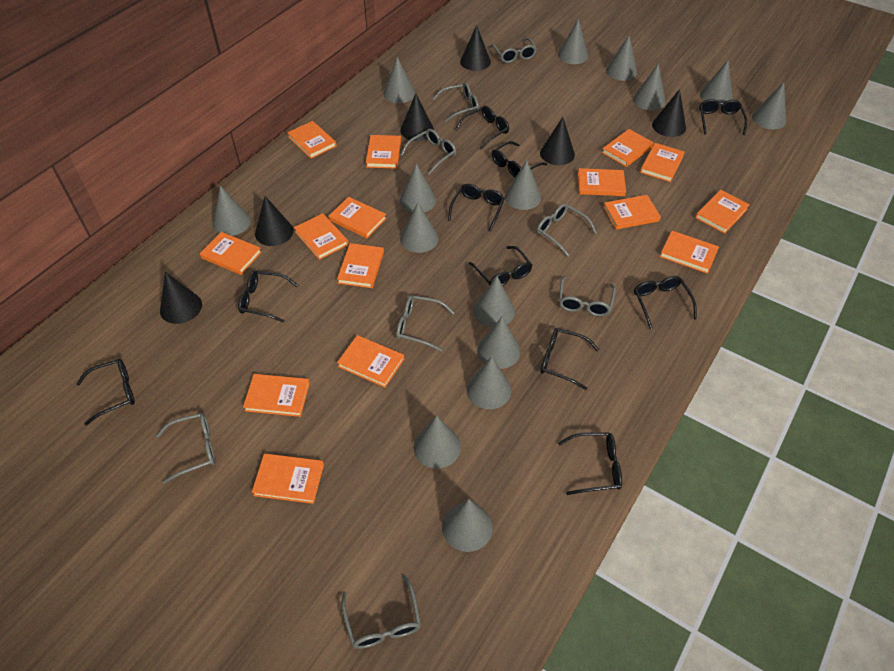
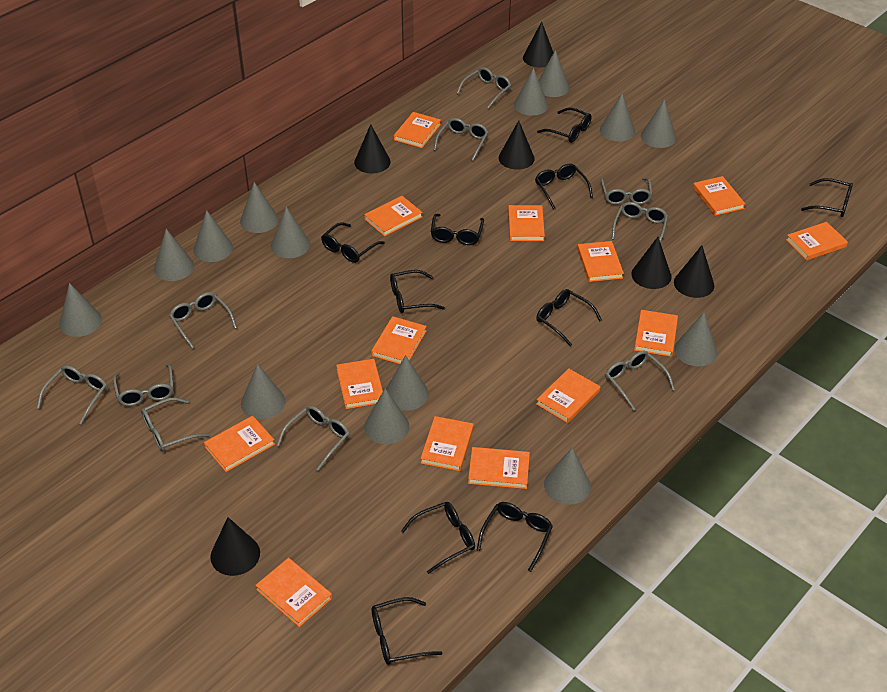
grey cone: 15 -> 14
grey glasses: 8 -> 10
orange book: 15 -> 14

